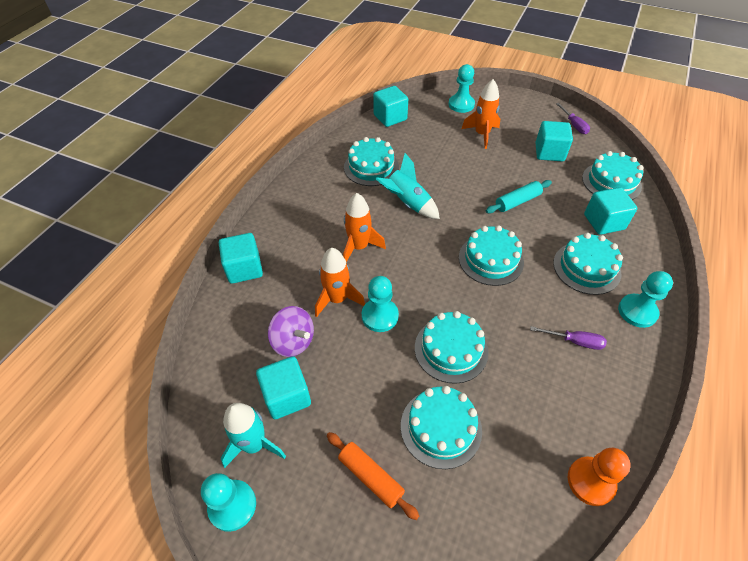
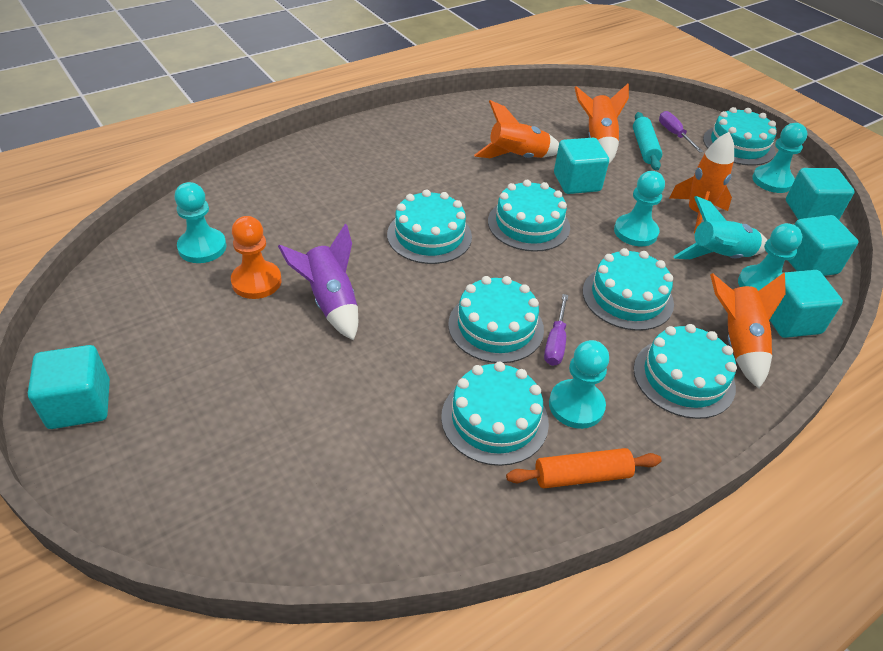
orange rocket: 3 -> 4
purple rocket: 0 -> 1
purple spinning top: 1 -> 0
turquoise cake: 6 -> 7
turquoise pawn: 4 -> 5
turquoise rocket: 2 -> 1

